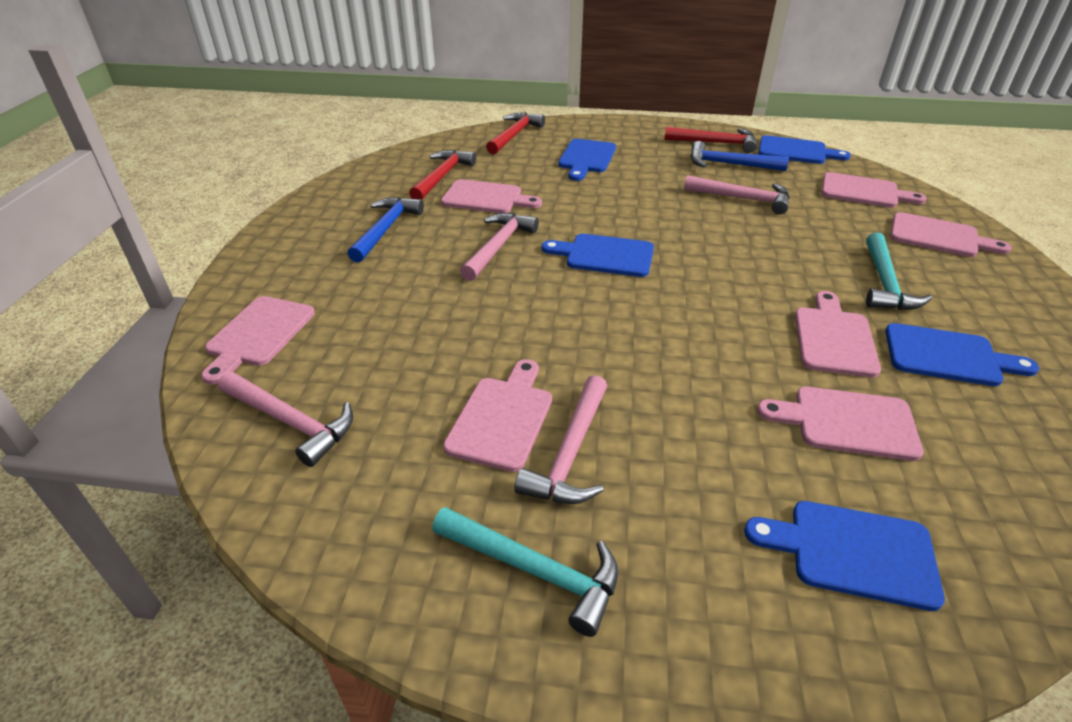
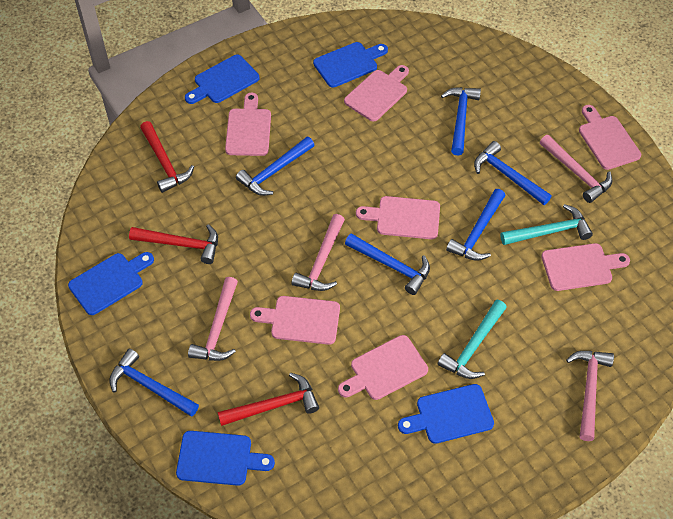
blue hammer: 2 -> 6

